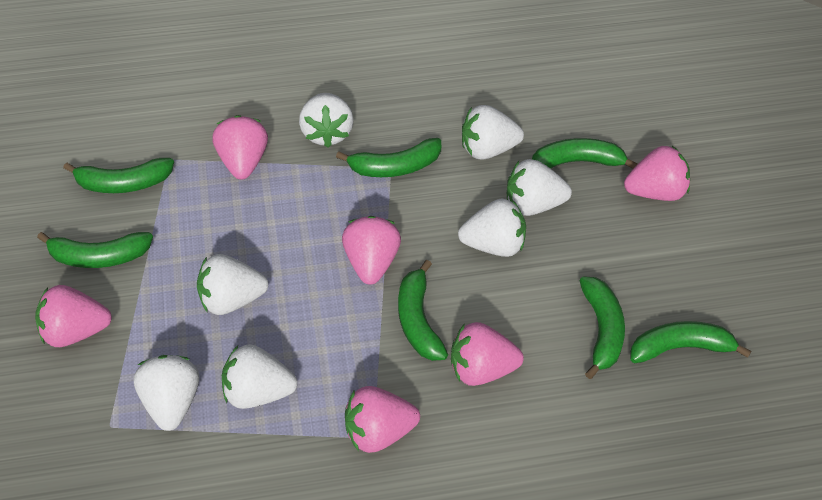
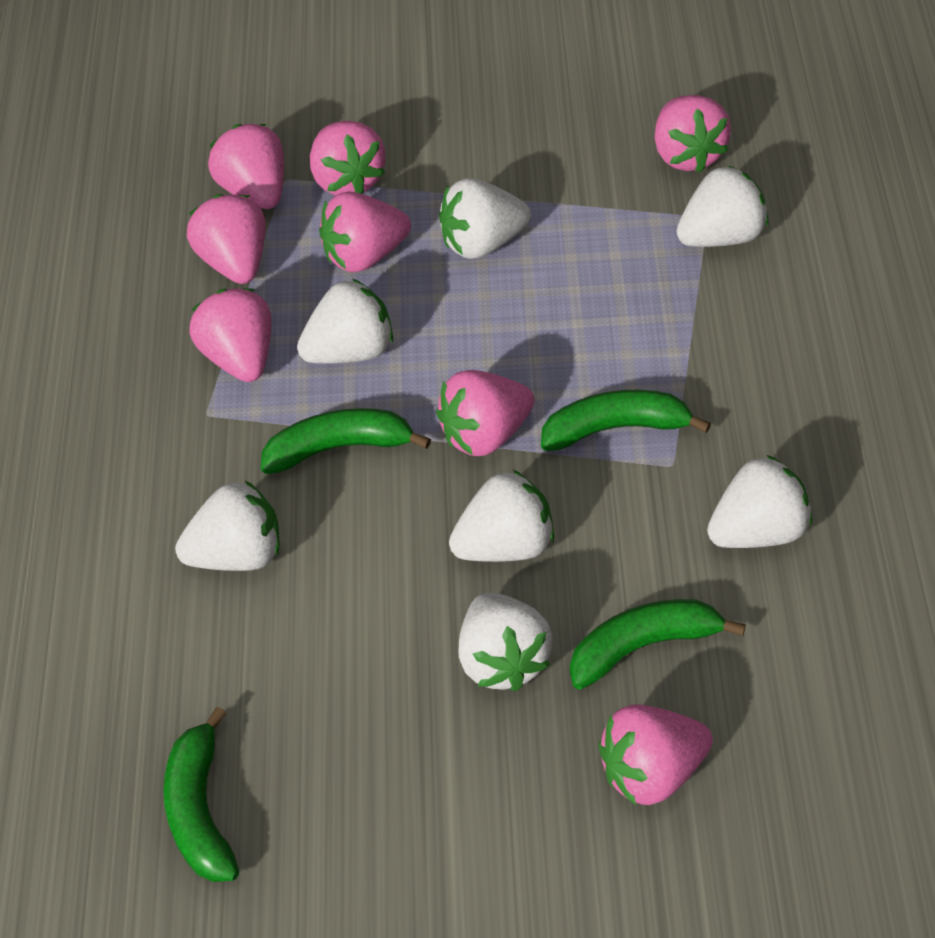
green banana: 7 -> 4
pink strawberry: 6 -> 8

